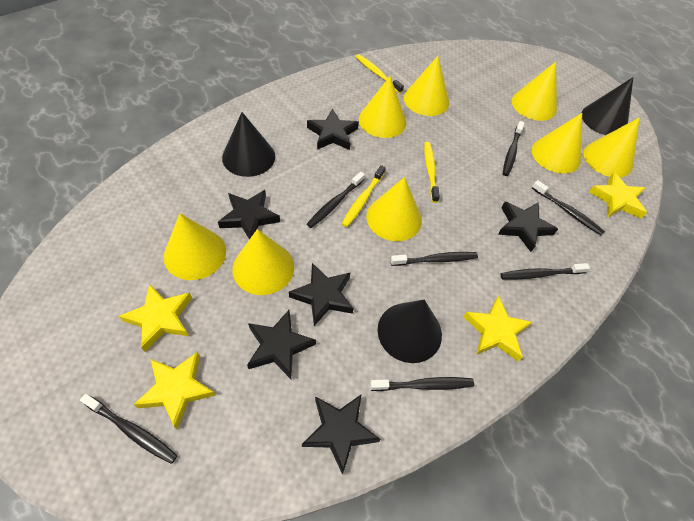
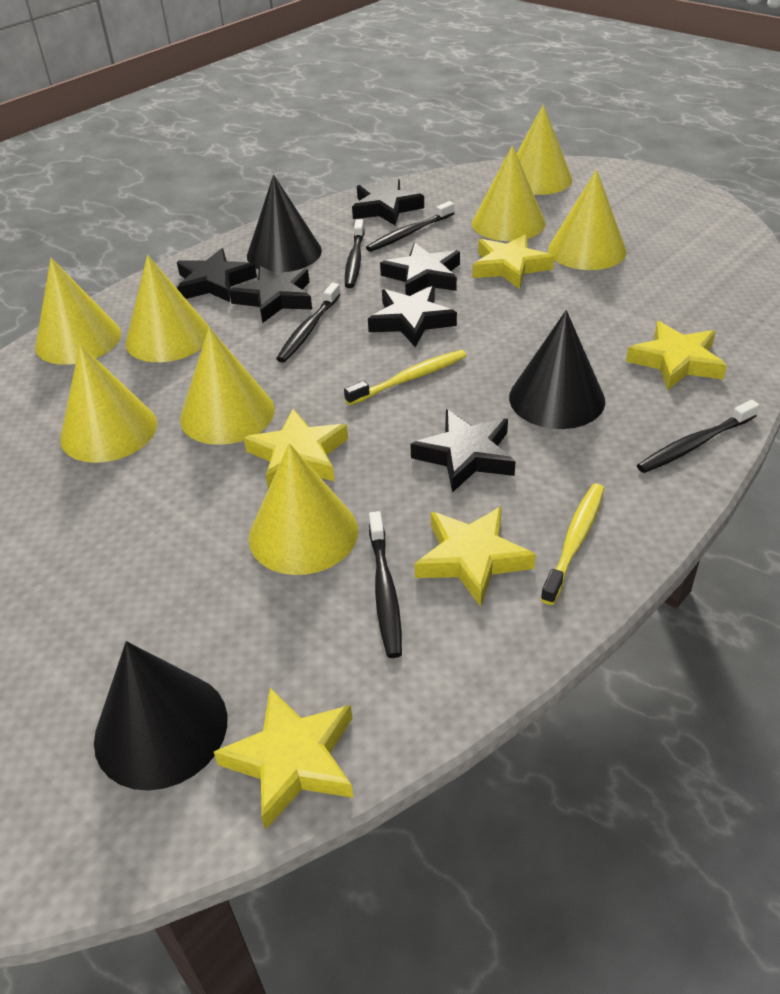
black toothbrush: 7 -> 5
yellow star: 4 -> 5
yellow toothbrush: 3 -> 2

